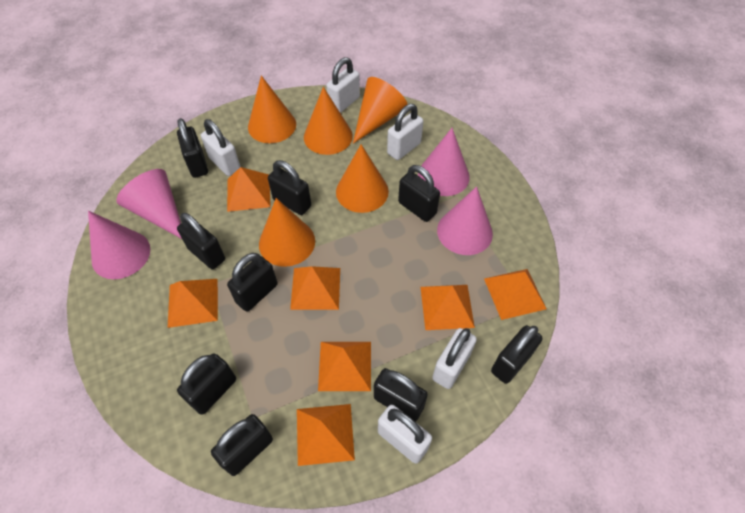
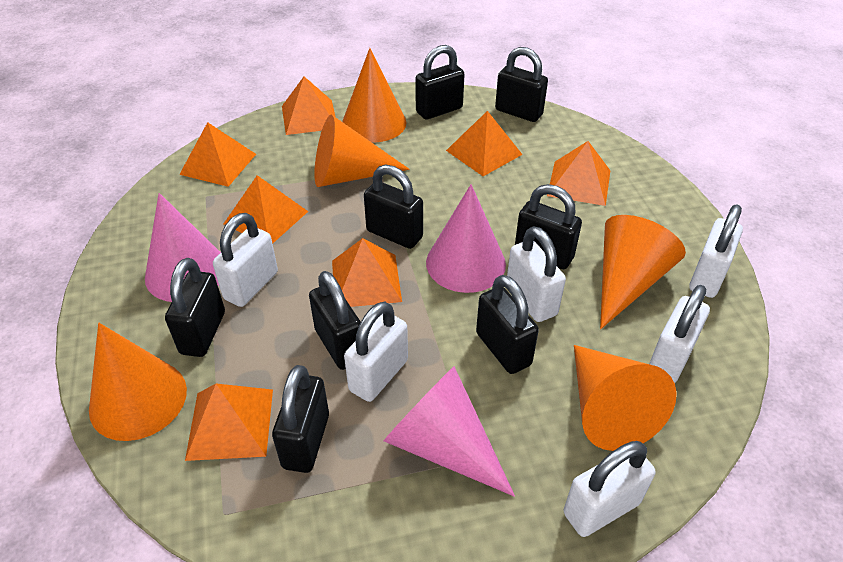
black padlock: 9 -> 8
pink cone: 4 -> 3
white padlock: 5 -> 6

